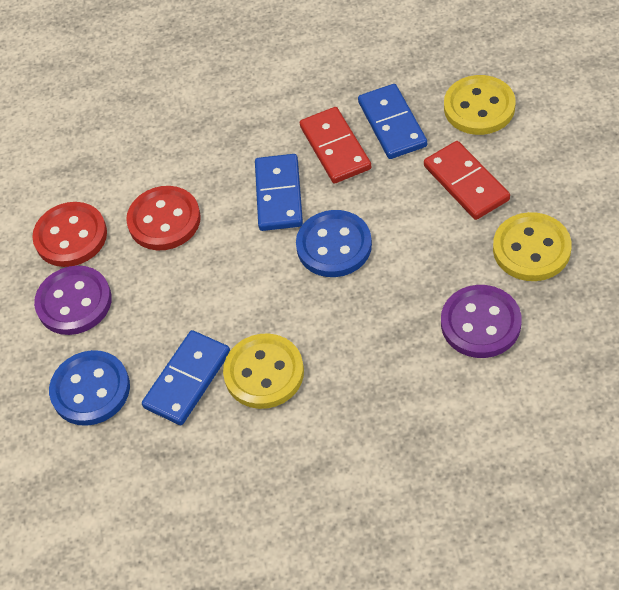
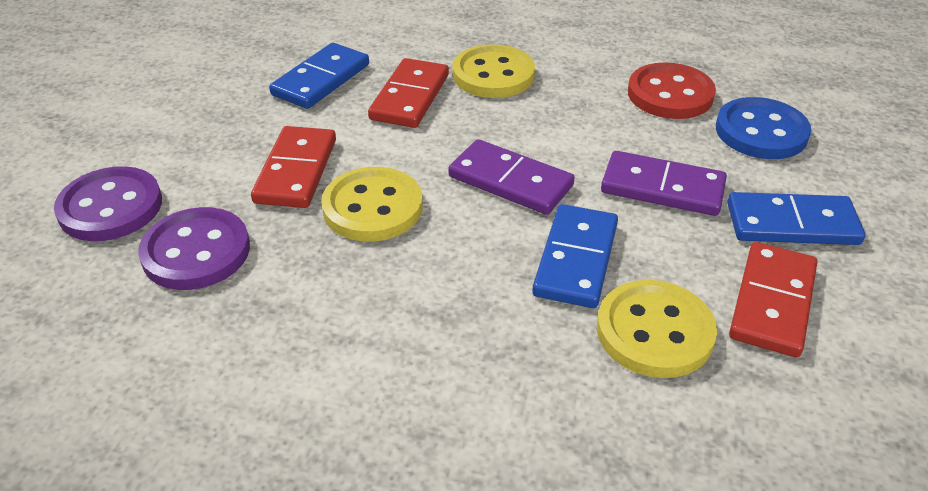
blue button: 2 -> 1
purple domino: 0 -> 2
red button: 2 -> 1
red domino: 2 -> 3

